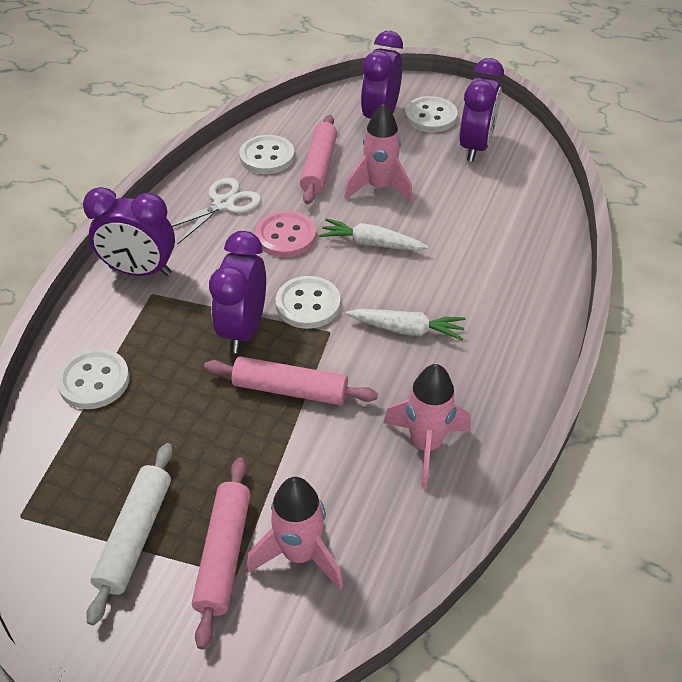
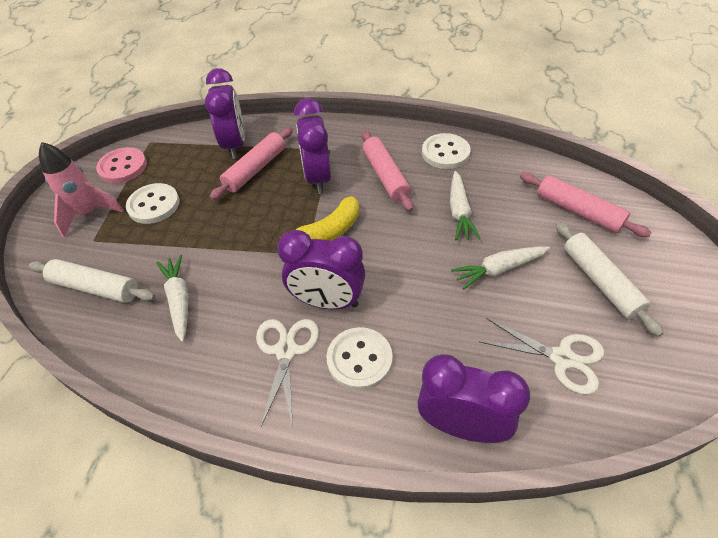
pink rocket: 3 -> 1
white button: 4 -> 3
white carrot: 2 -> 3
white rolling pin: 1 -> 2
white scissors: 1 -> 2
yellow banana: 0 -> 1

